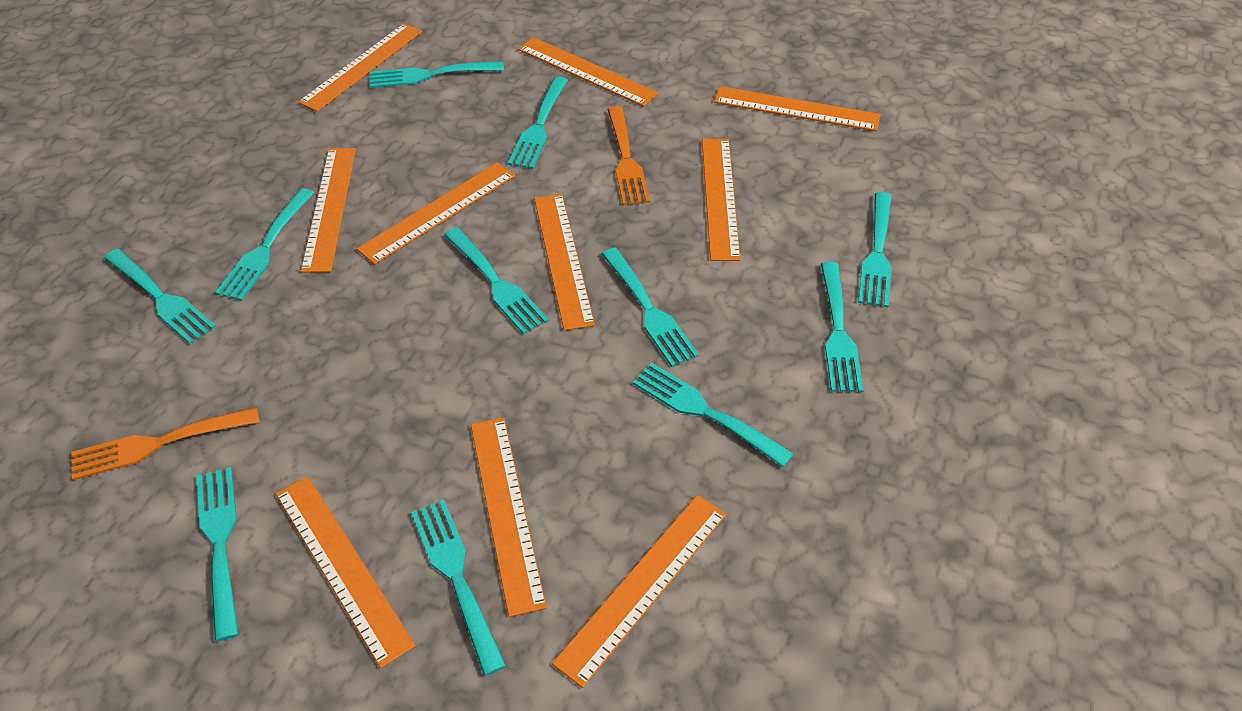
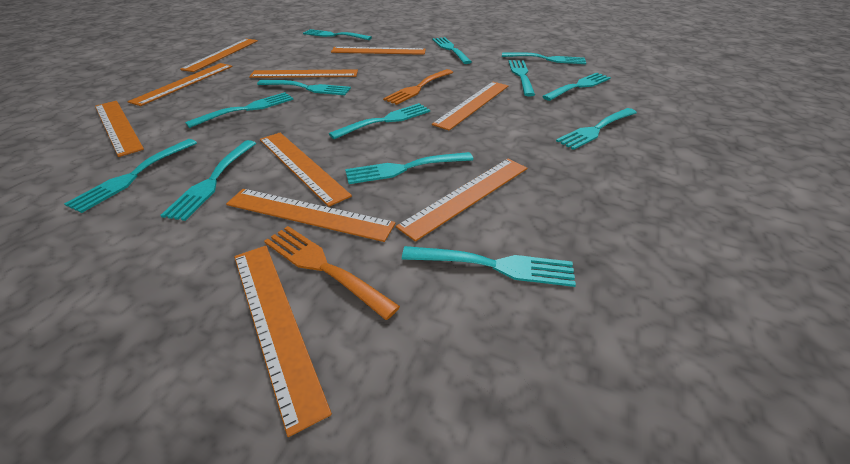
turquoise fork: 11 -> 13

